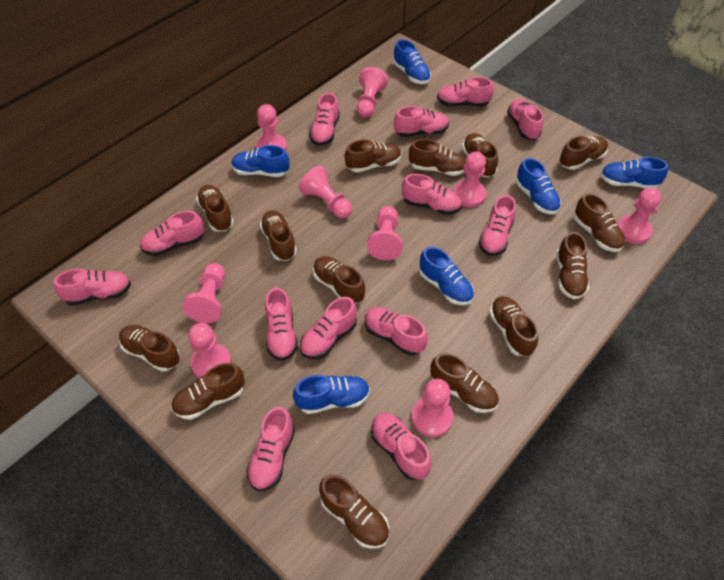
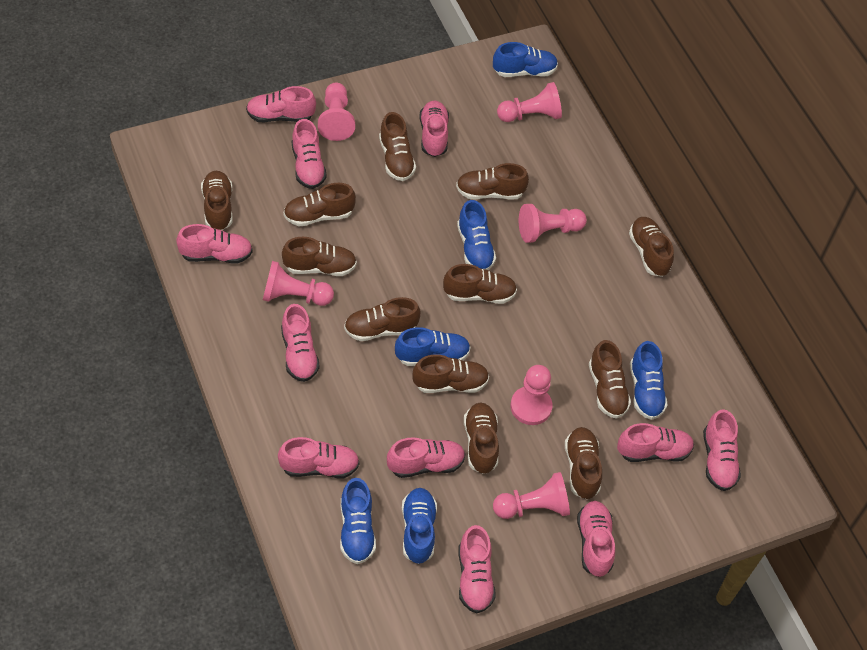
brown shoe: 14 -> 12
pink pawn: 9 -> 6
pink shoe: 13 -> 11

